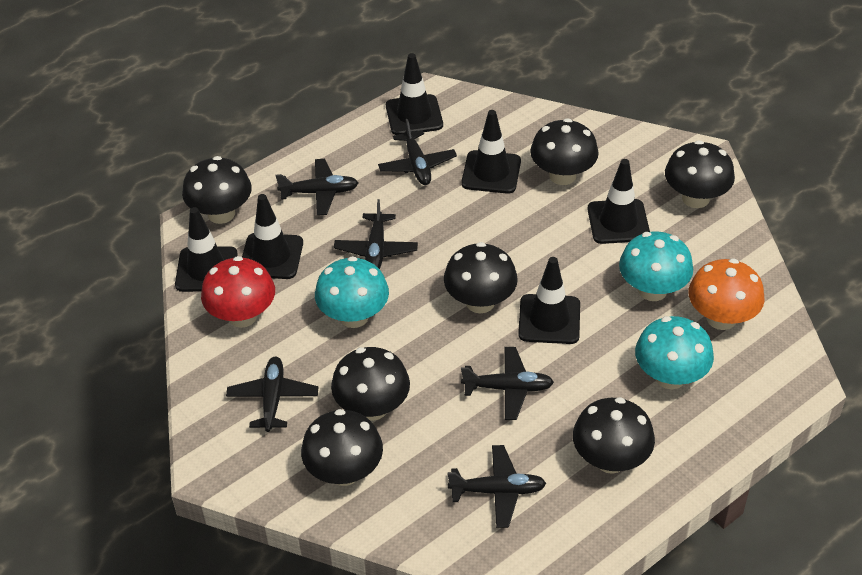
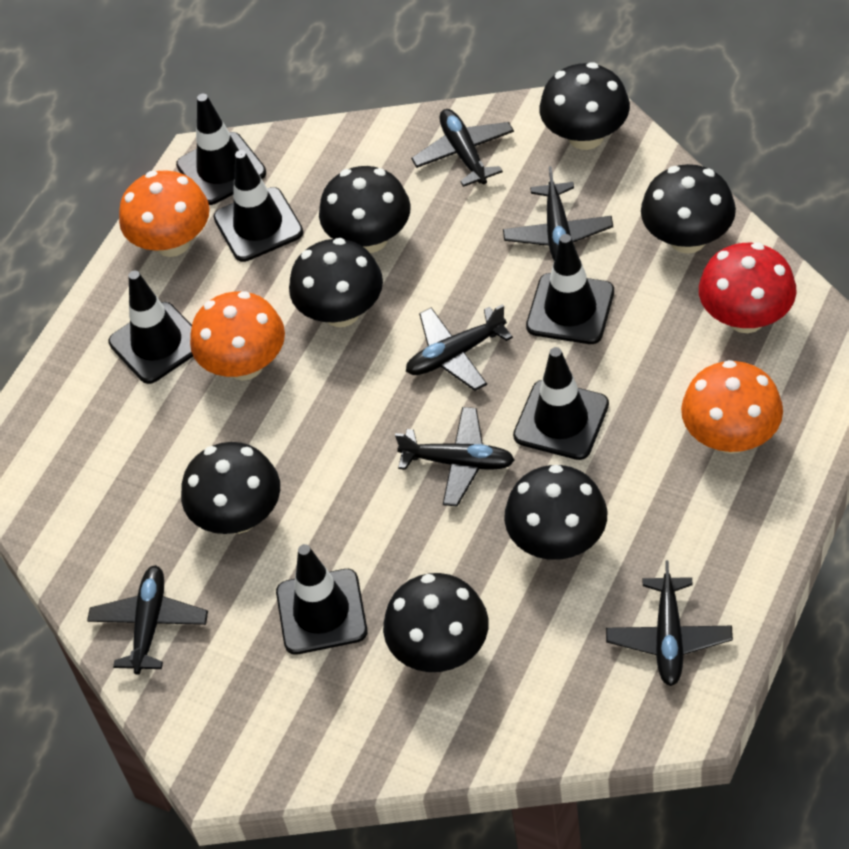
orange mushroom: 1 -> 3
turquoise mushroom: 3 -> 0

